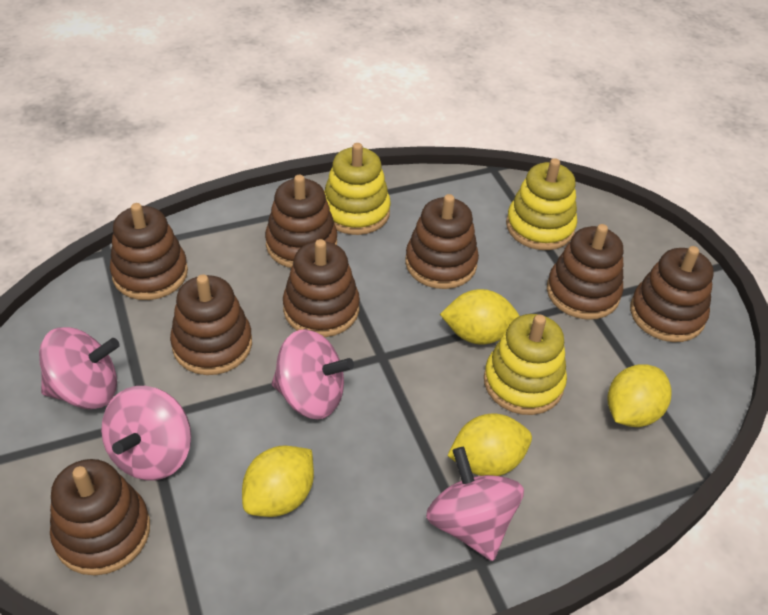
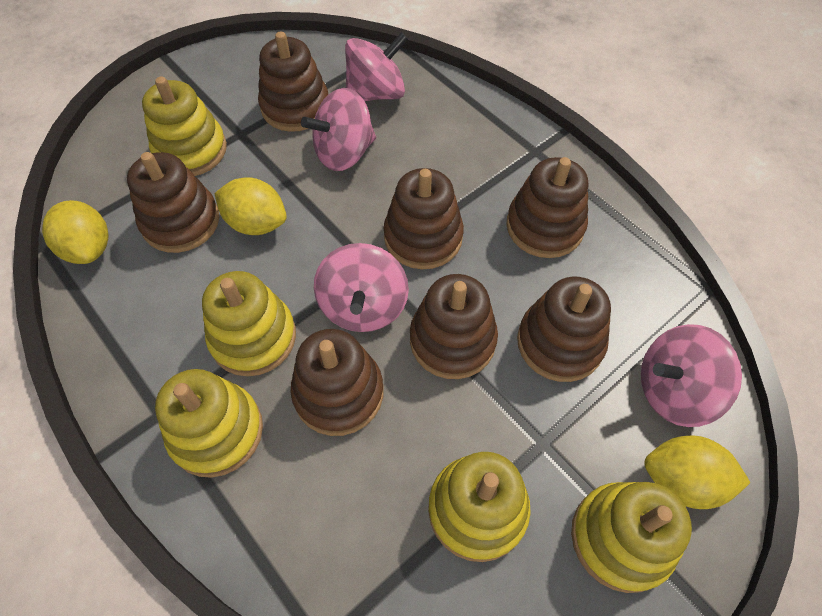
brown stacking toy: 8 -> 7
yellow lemon: 4 -> 3
yellow stacking toy: 3 -> 5

